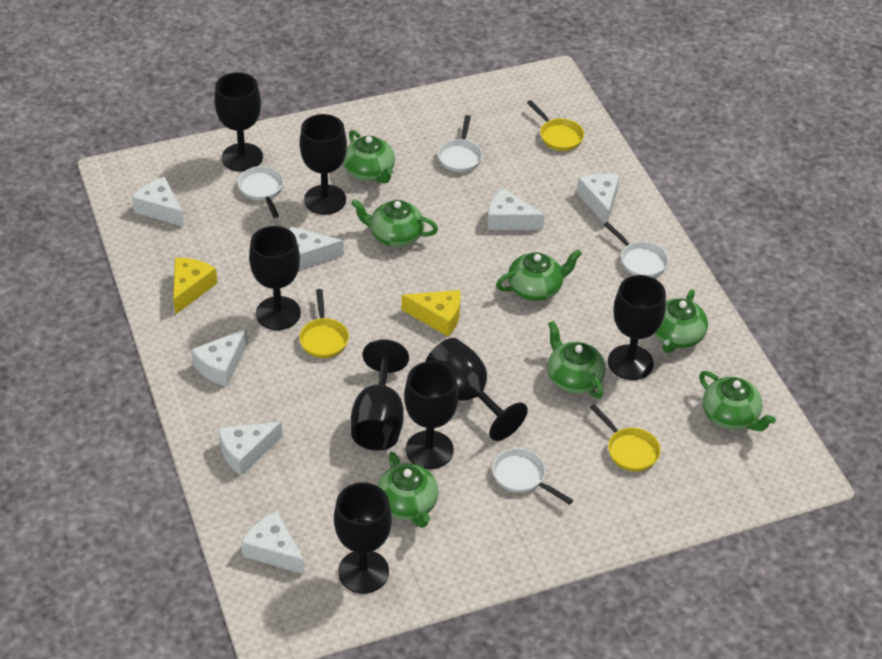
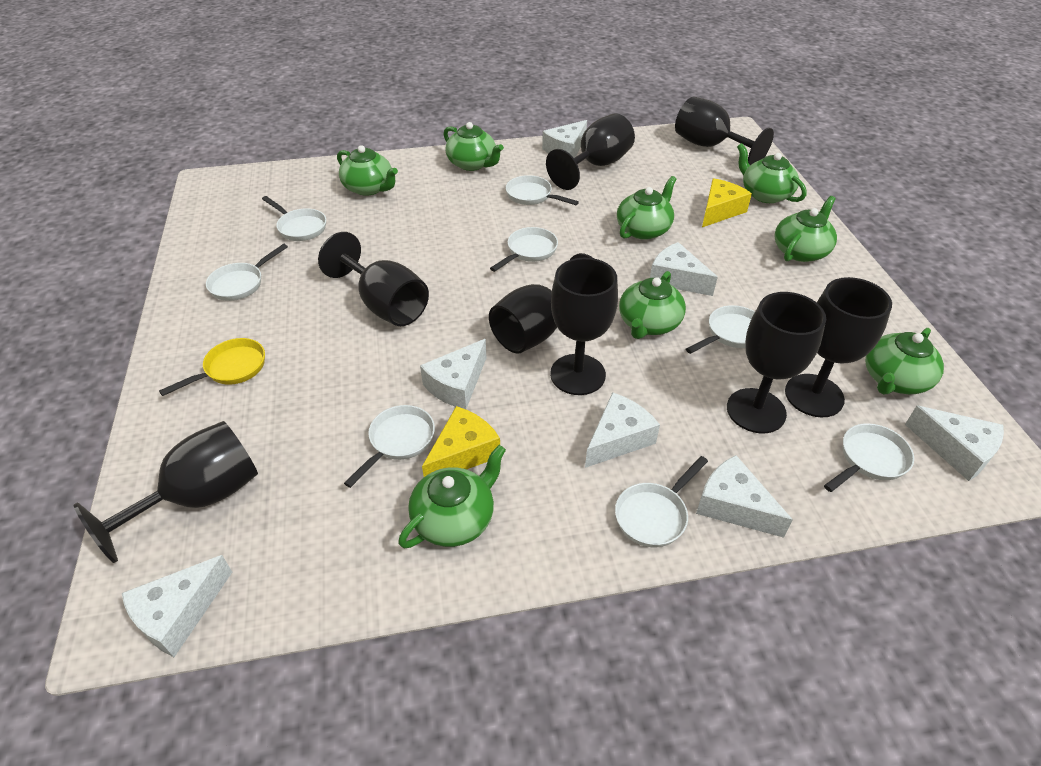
green teapot: 7 -> 8
white pan: 4 -> 8
yellow pan: 3 -> 1

